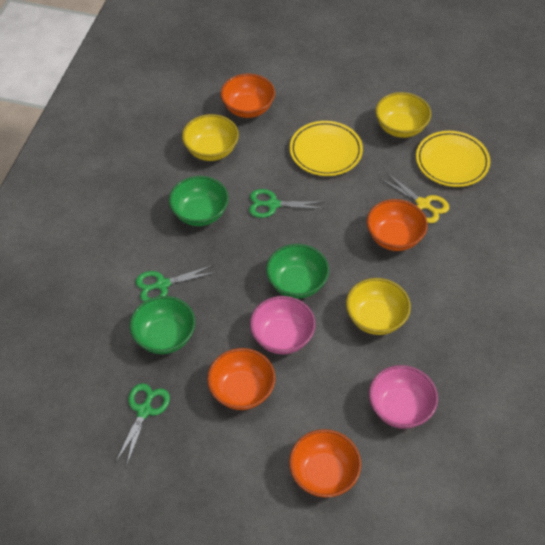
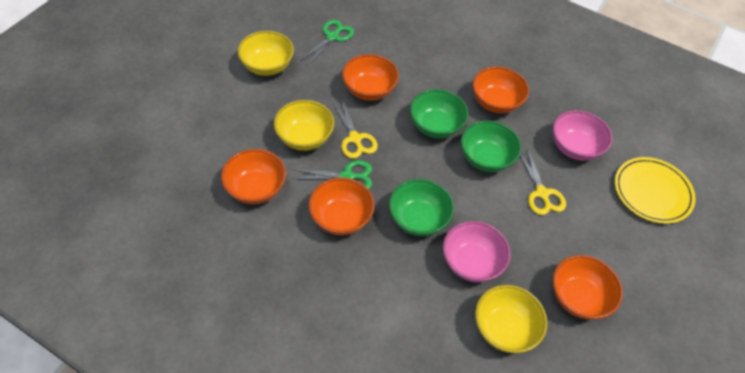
green scissors: 3 -> 2
orange bowl: 4 -> 5
yellow plate: 2 -> 1
yellow scissors: 1 -> 2

